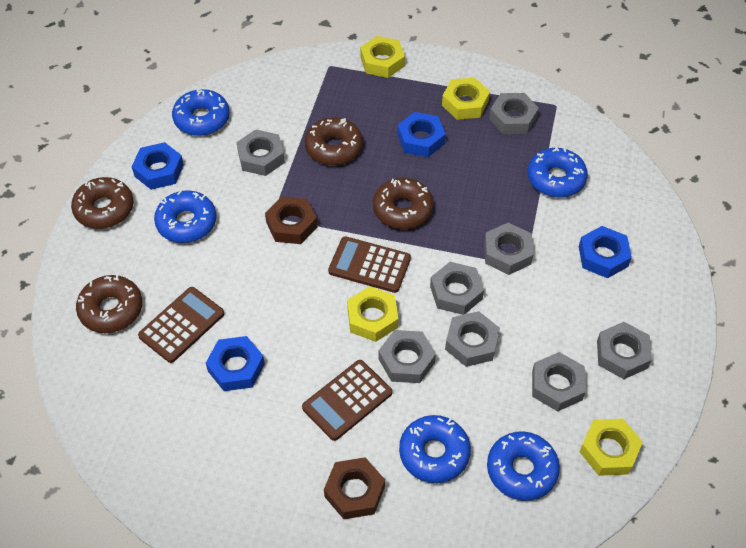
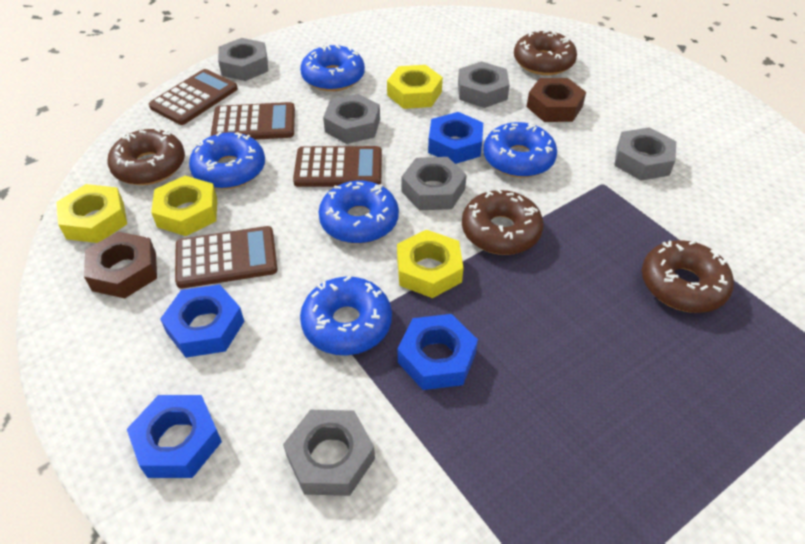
brown calculator: 3 -> 4
grey nut: 8 -> 6

